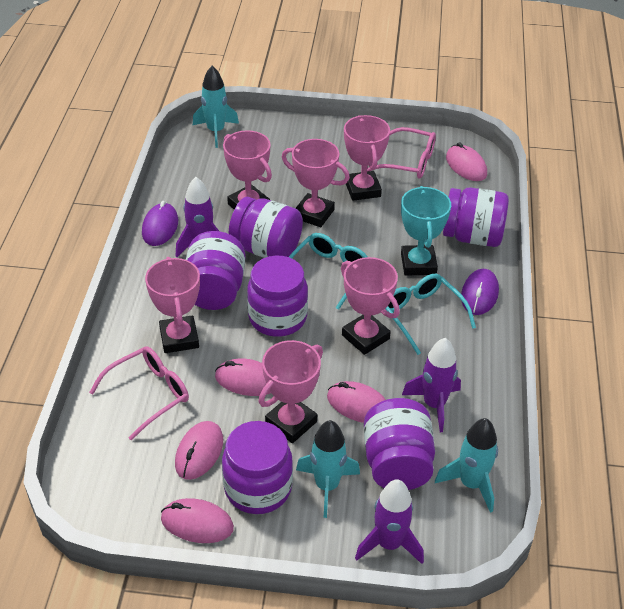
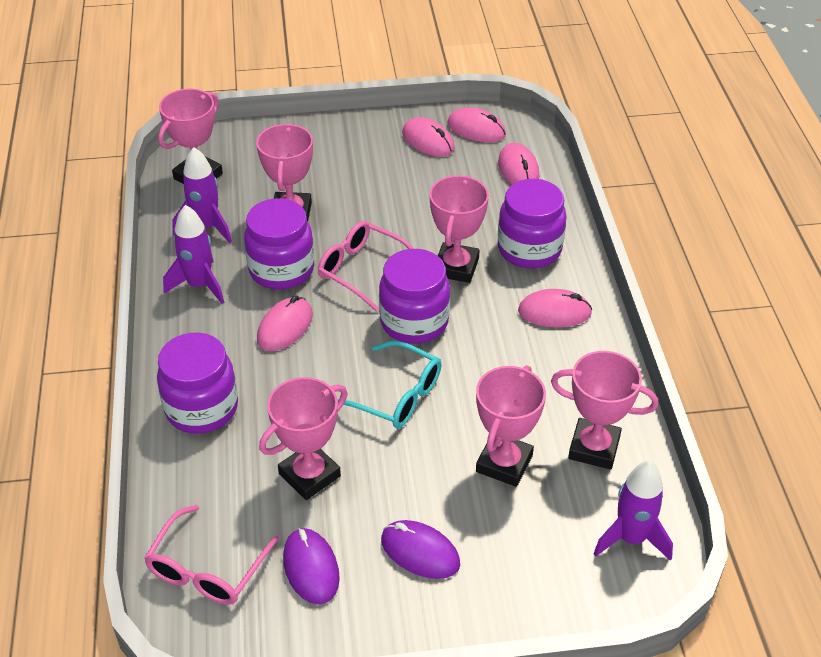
purple jar: 6 -> 4
turquoise glasses: 2 -> 1
turquoise rocket: 3 -> 0
turquoise trophy: 1 -> 0

